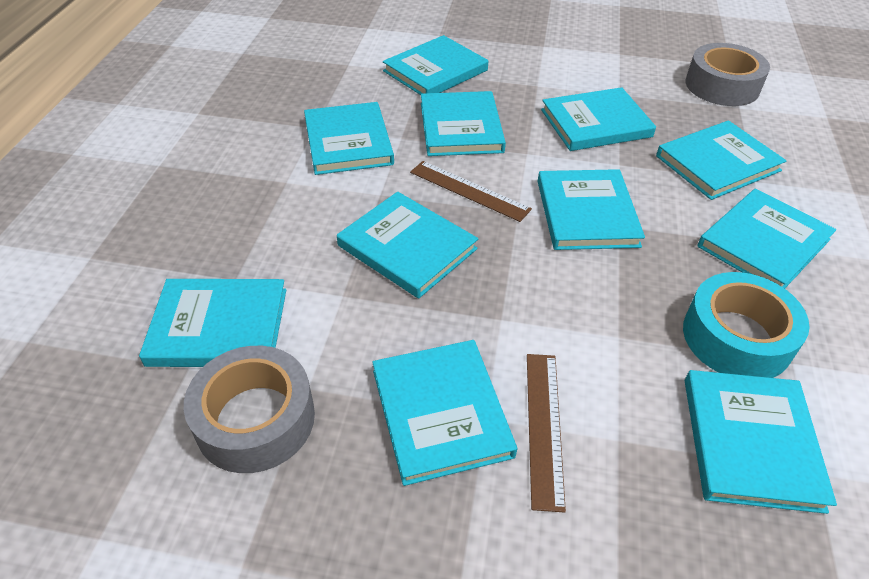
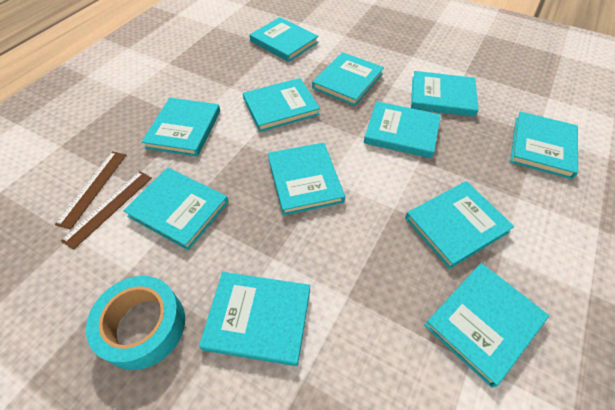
grey tape: 2 -> 0
turquoise book: 11 -> 12

